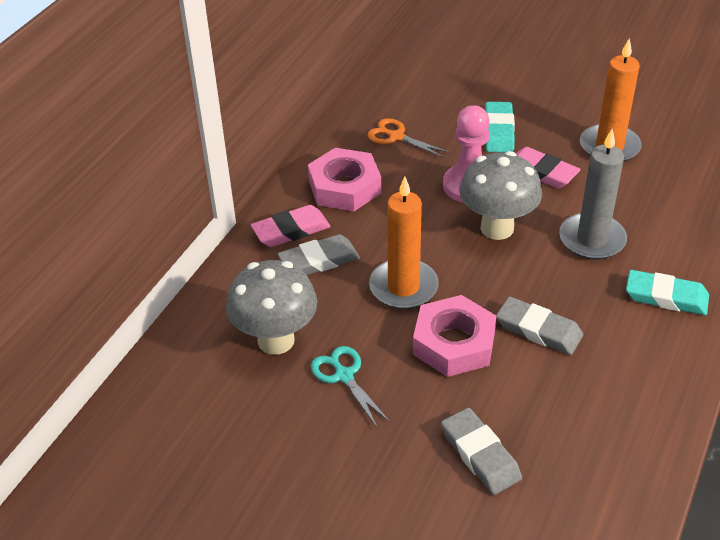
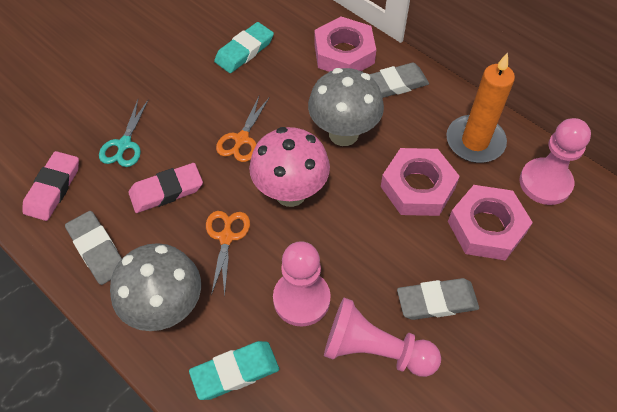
grey candle: 1 -> 0
orange candle: 2 -> 1
orange scissors: 1 -> 2
pink mushroom: 0 -> 1
pink nut: 2 -> 3
pink pawn: 1 -> 3

